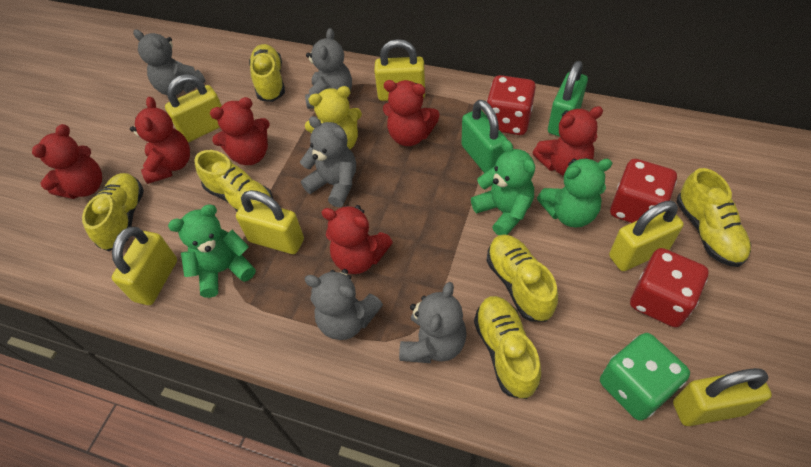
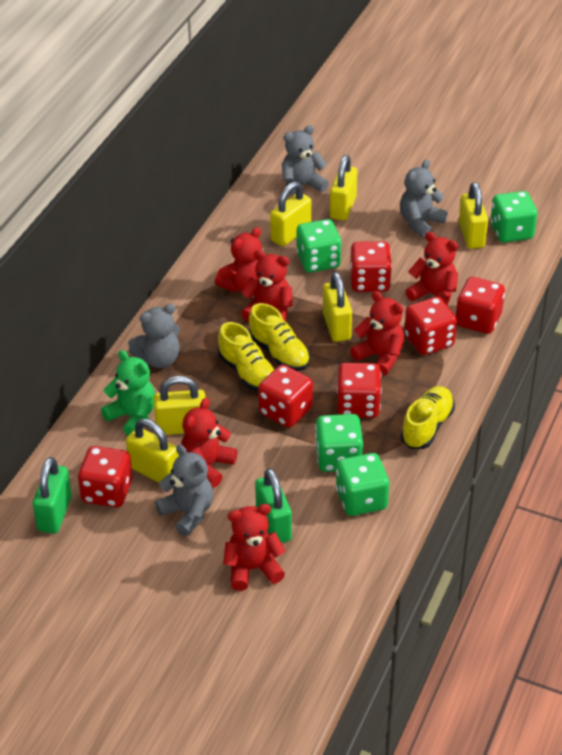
green dice: 1 -> 4
green teddy bear: 3 -> 1
grey teddy bear: 5 -> 4
red dice: 3 -> 6
yellow shoe: 6 -> 3
yellow teddy bear: 1 -> 0

